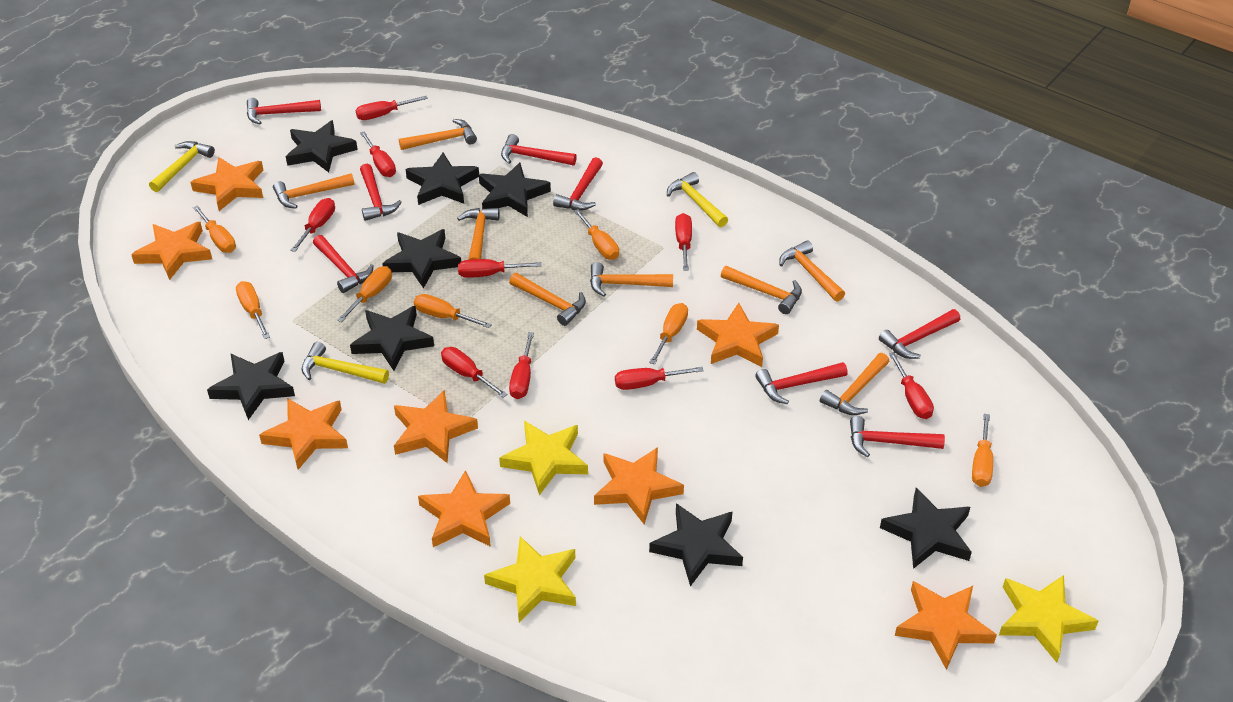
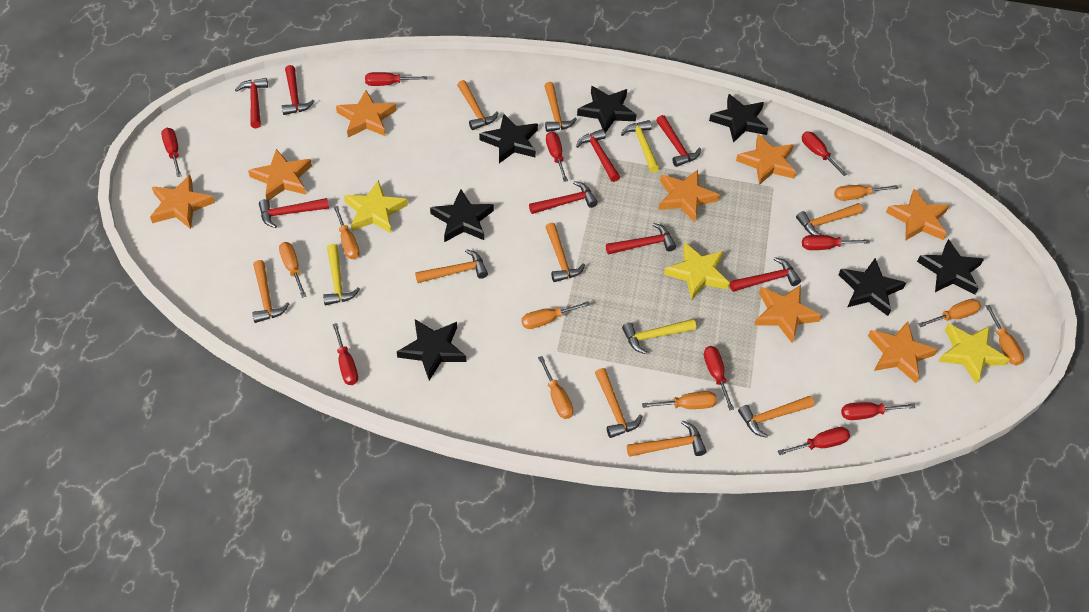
black star: 8 -> 7
orange hammer: 8 -> 9
orange screwdriver: 7 -> 8

